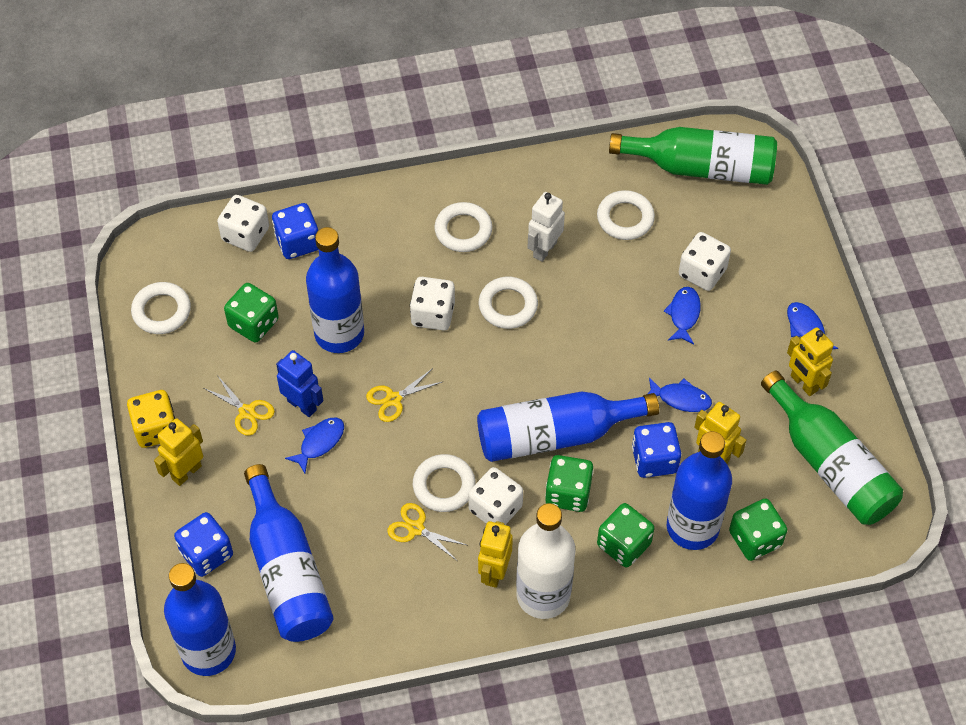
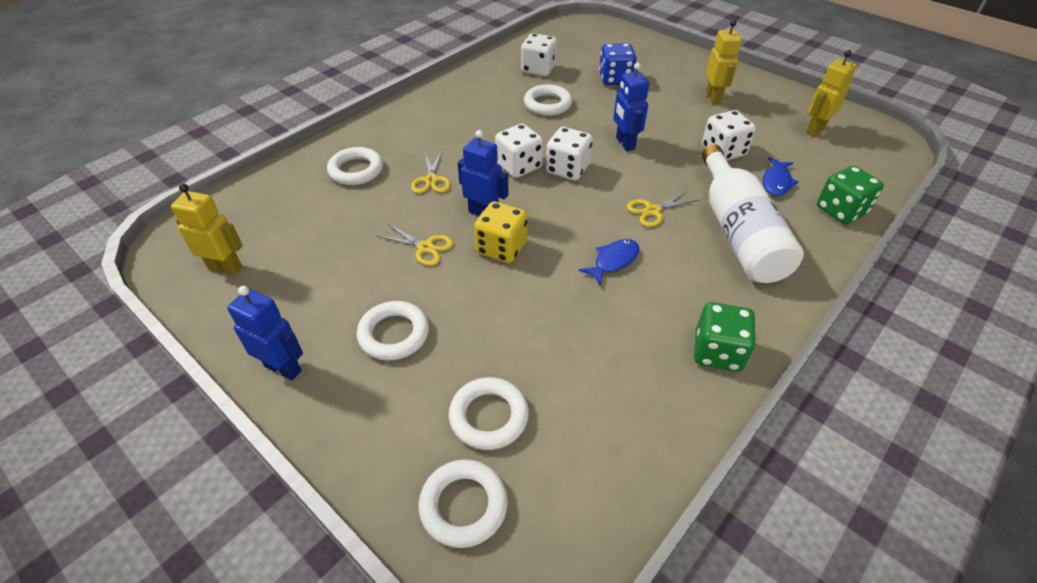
blue bottle: 5 -> 0
blue dice: 3 -> 1
blue fish: 4 -> 2
blue robot: 1 -> 3
green bottle: 2 -> 0
green dice: 4 -> 2
white robot: 1 -> 0
yellow robot: 4 -> 3

